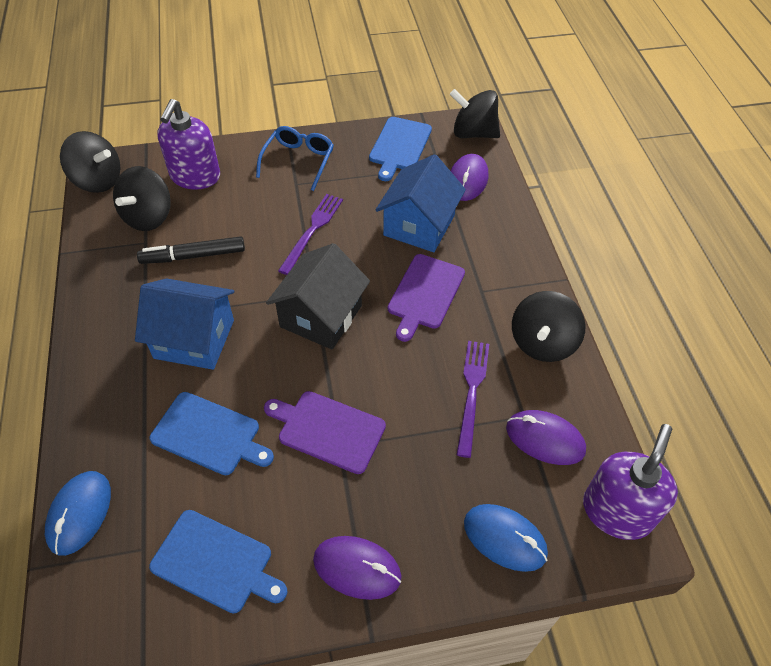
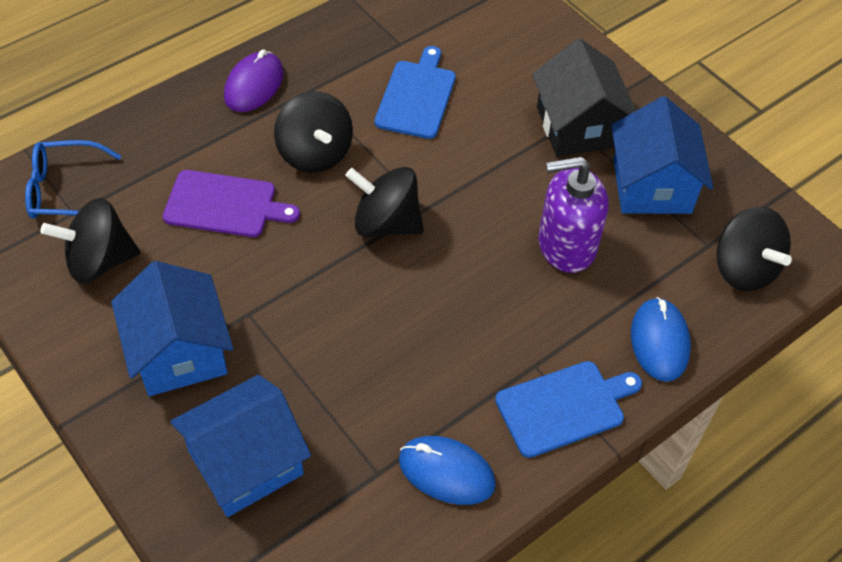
black marker: 1 -> 0
blue cutting board: 3 -> 2
blue house: 2 -> 3
purple cutting board: 2 -> 1
purple fork: 2 -> 0
purple mouse: 3 -> 1
purple soap dispenser: 2 -> 1

